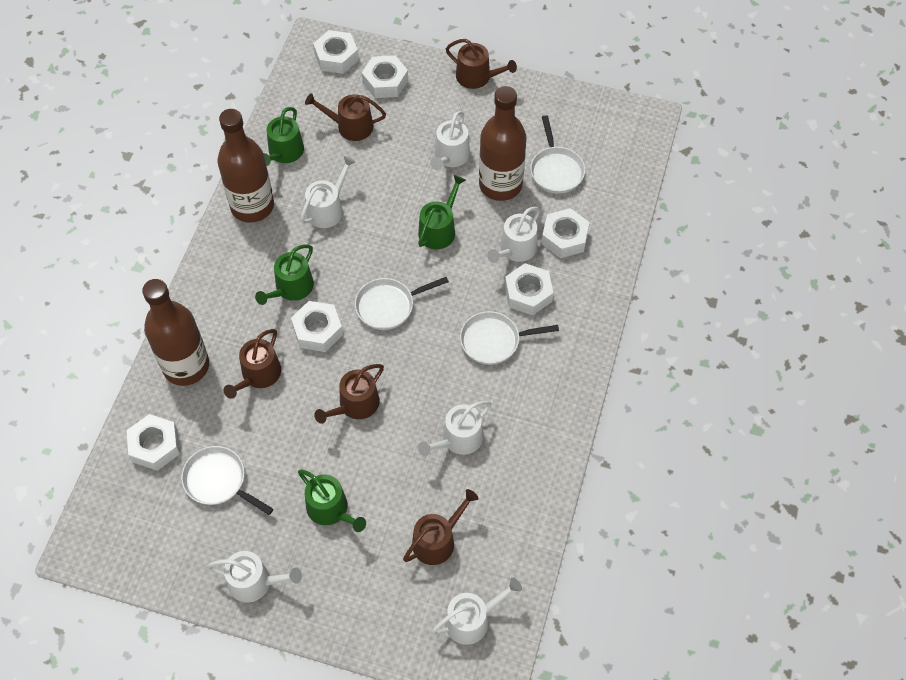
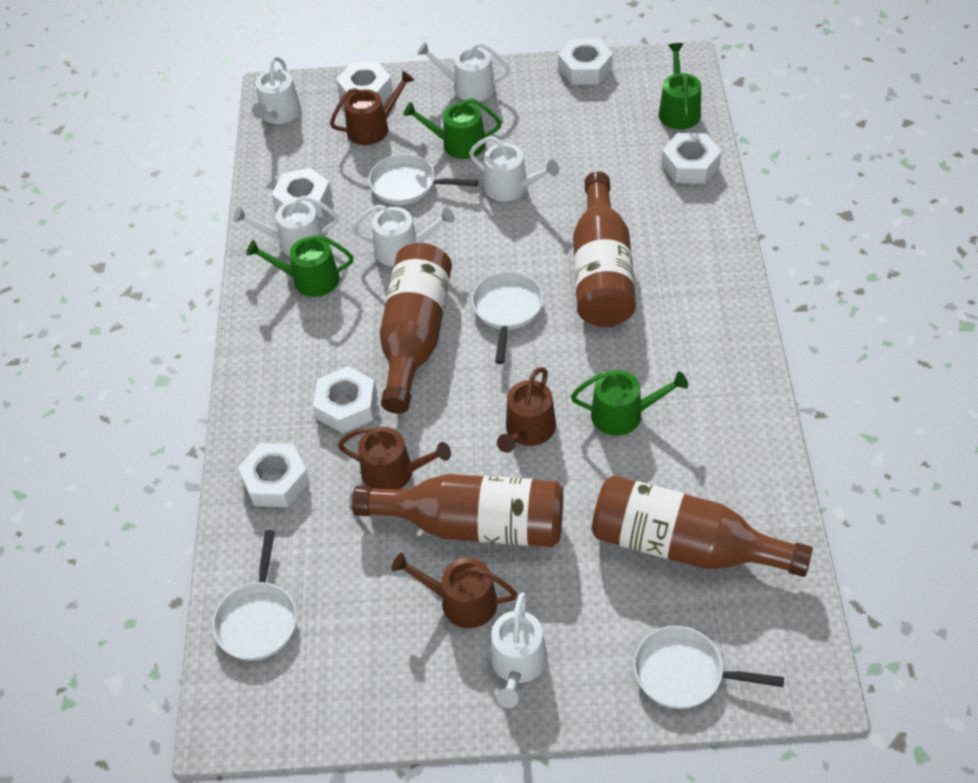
brown bottle: 3 -> 4
brown watering can: 5 -> 4

